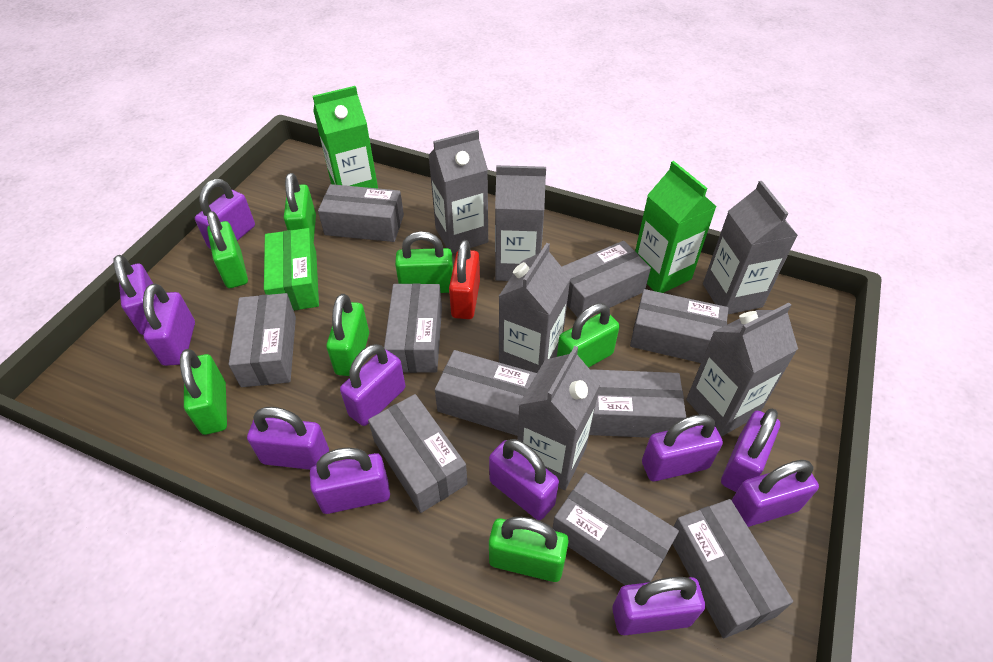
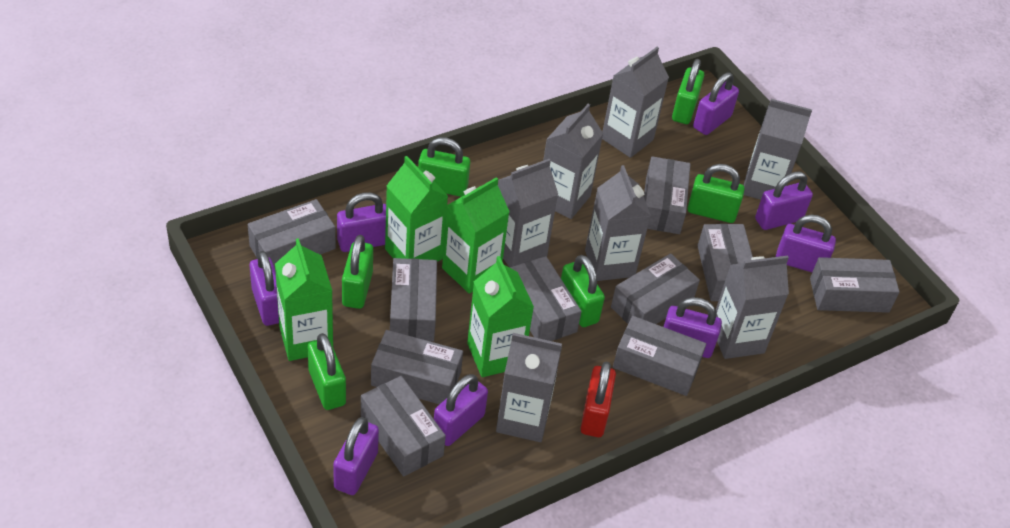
green box: 1 -> 0
green carton: 2 -> 4
green padlock: 7 -> 6
grey carton: 6 -> 7
purple padlock: 11 -> 8

